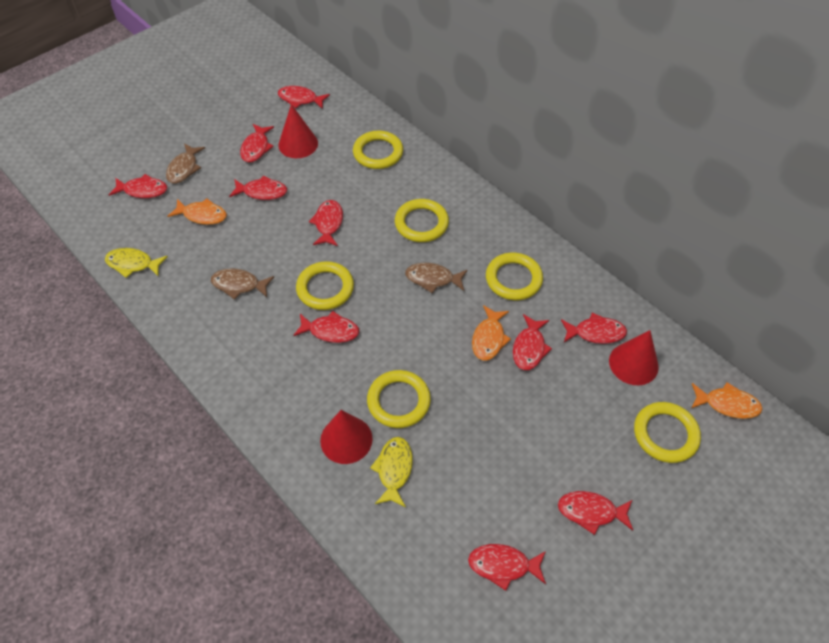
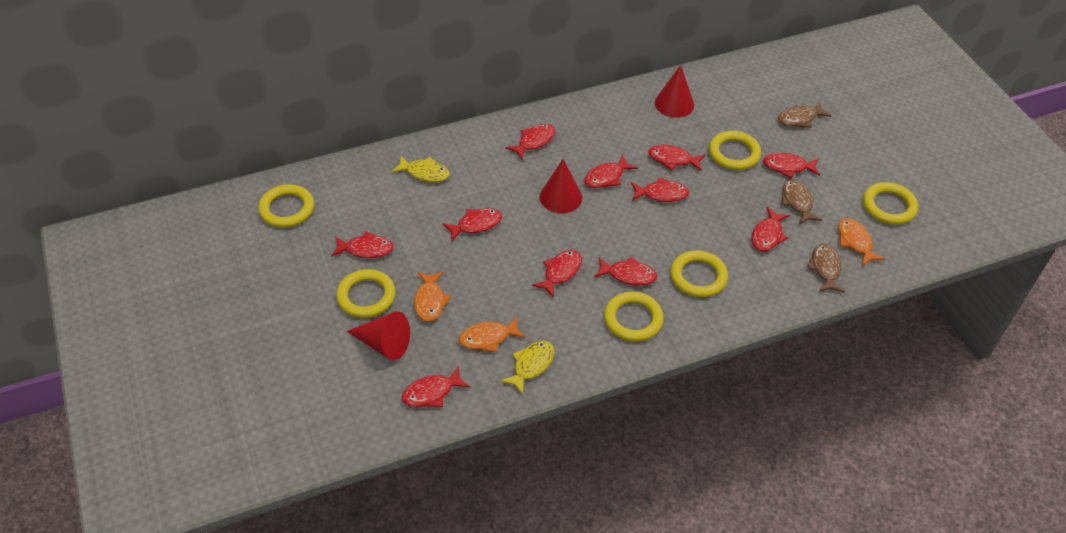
red fish: 10 -> 11

